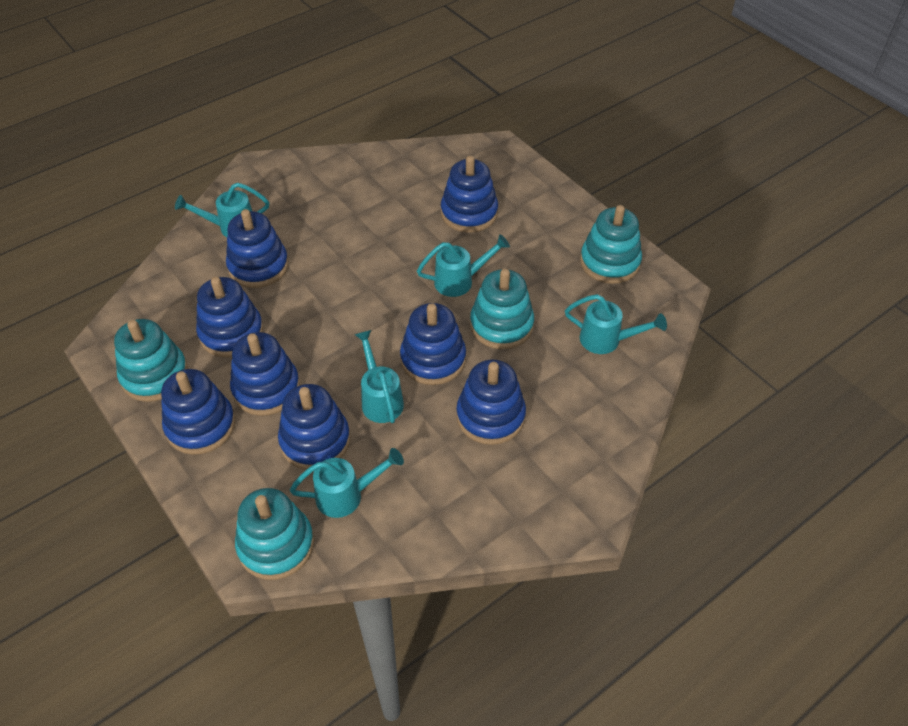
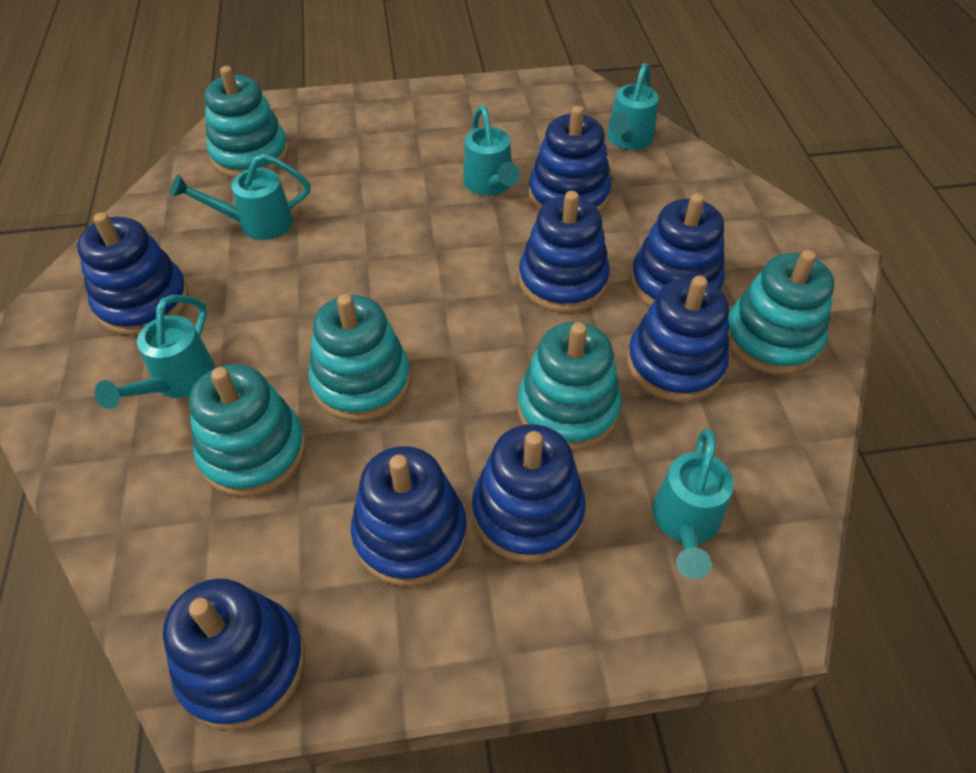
turquoise stacking toy: 4 -> 5

